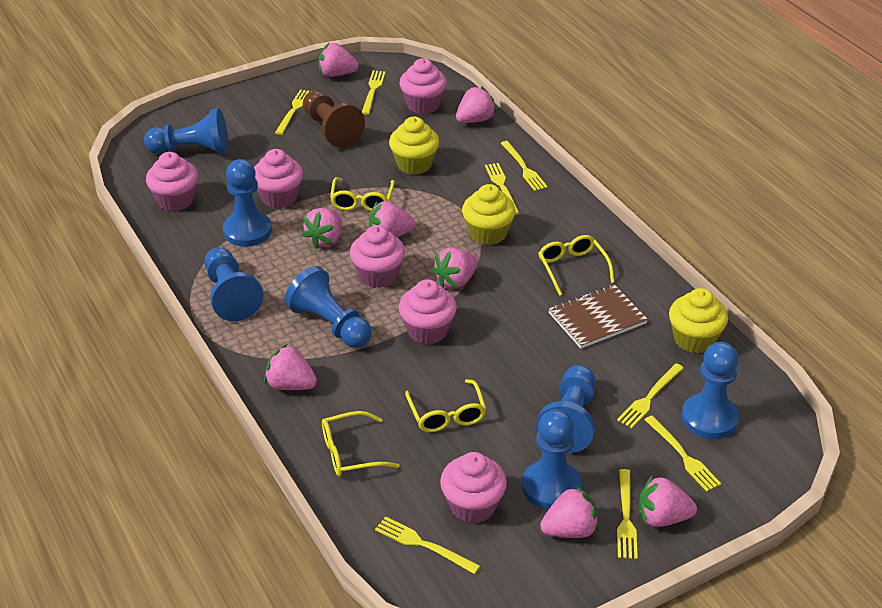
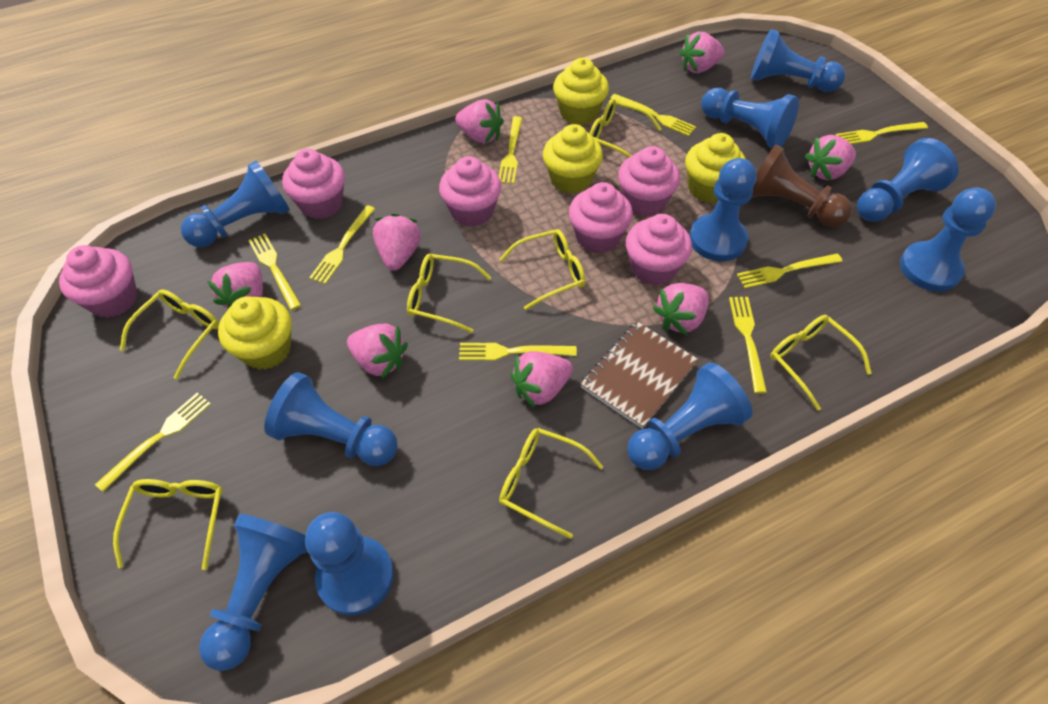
blue pawn: 7 -> 10
yellow cupcake: 3 -> 4
yellow fork: 8 -> 9
yellow glasses: 4 -> 7

